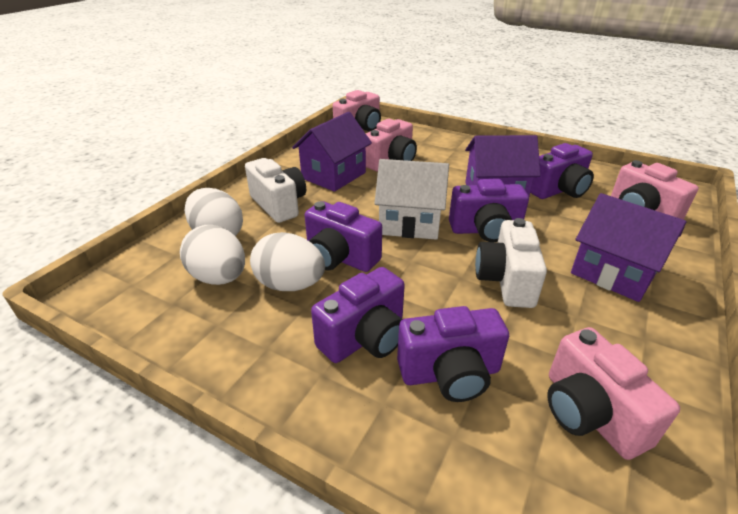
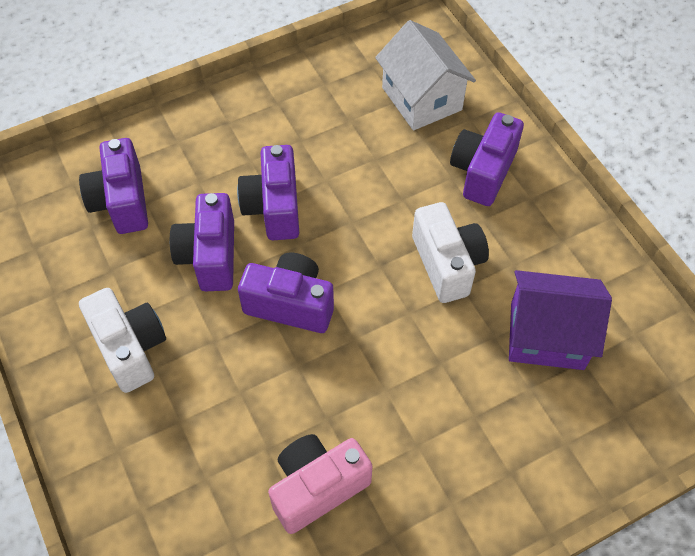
pink camera: 4 -> 1
purple house: 3 -> 1
white egg: 3 -> 0

